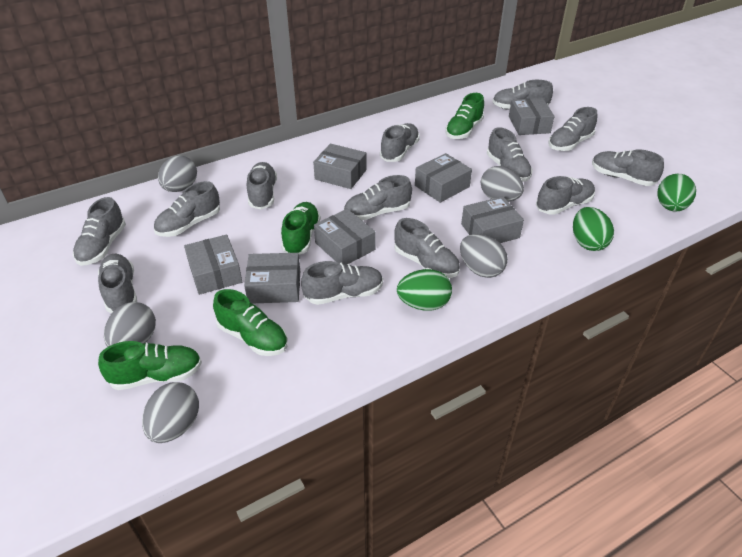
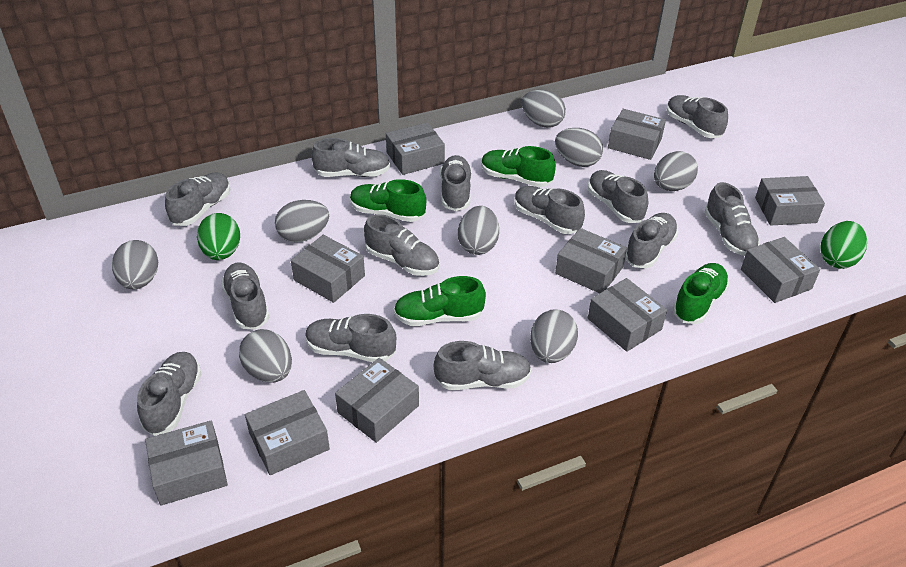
green egg: 3 -> 2
grey box: 7 -> 10
grey egg: 5 -> 8

